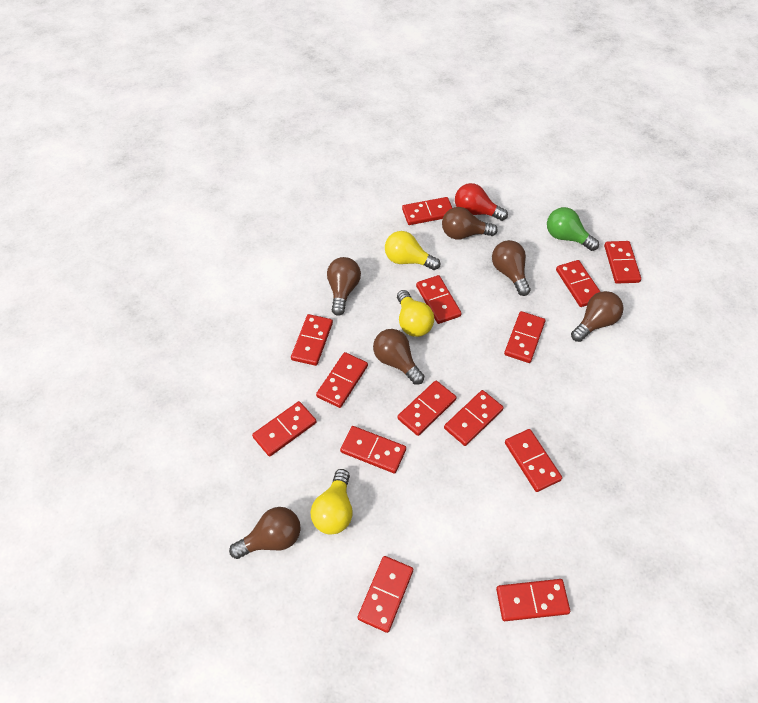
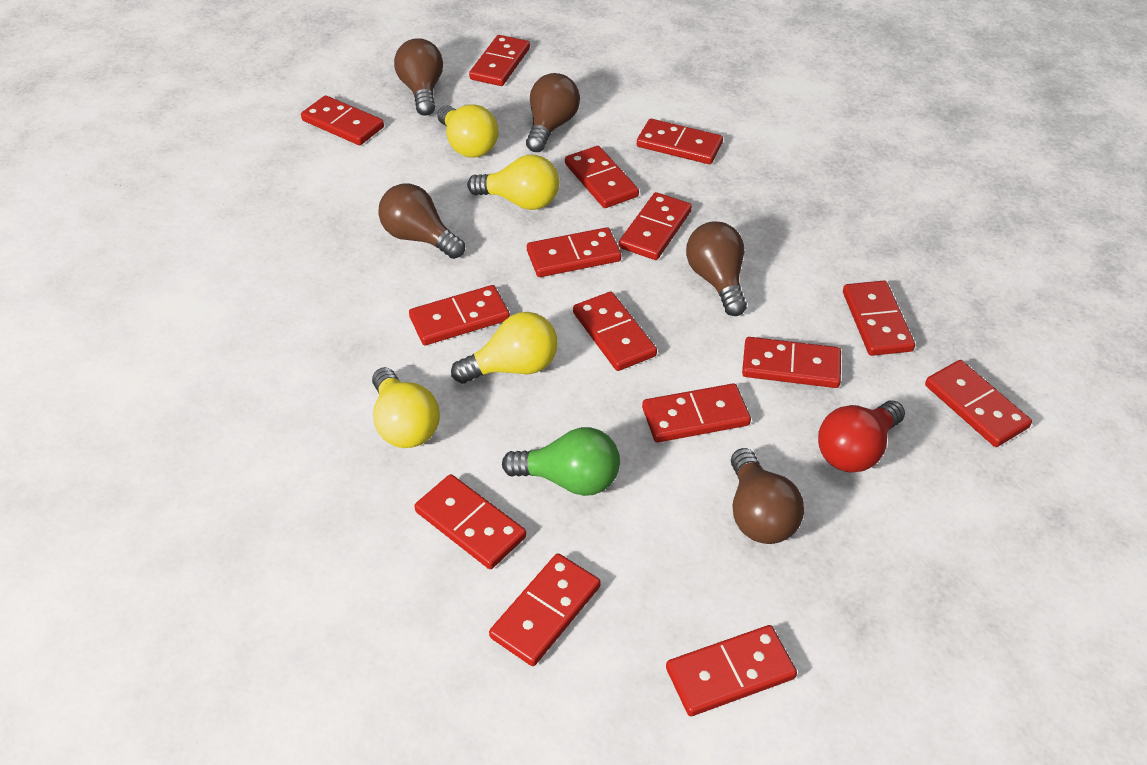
brown light bulb: 6 -> 5
red domino: 14 -> 15
yellow light bulb: 3 -> 4

